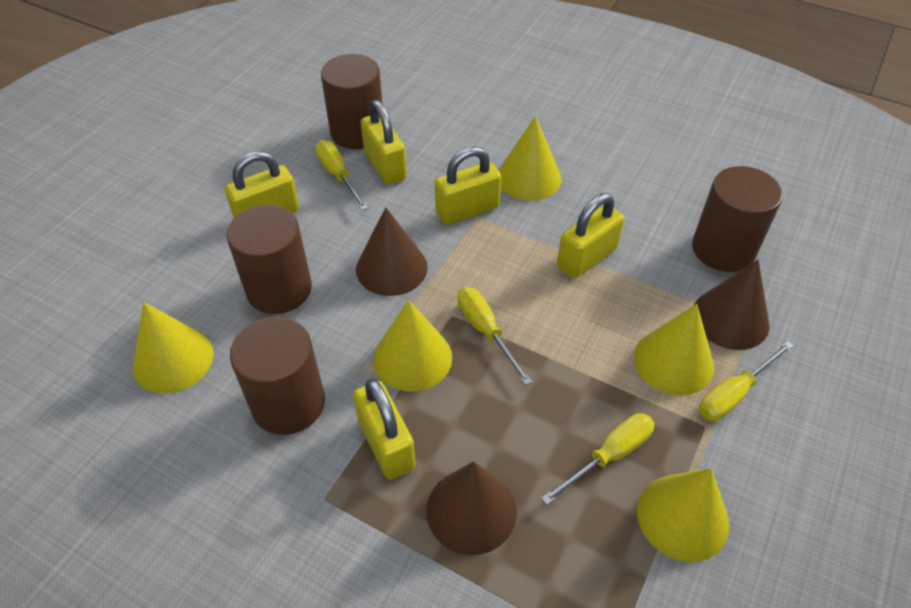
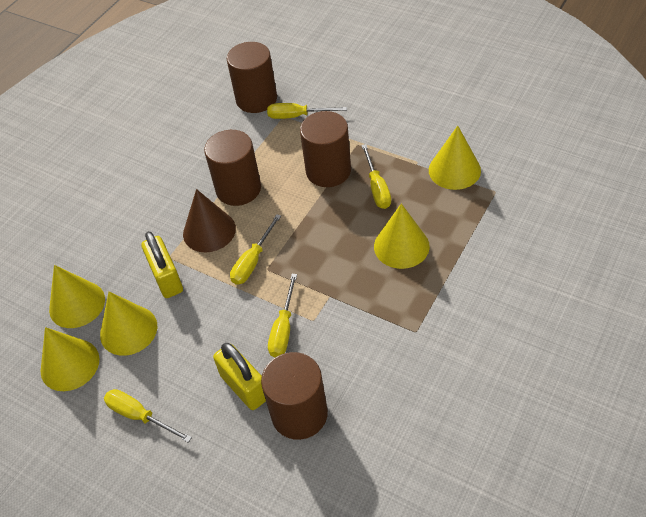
brown cone: 3 -> 1
yellow padlock: 5 -> 2
yellow screwdriver: 4 -> 5

